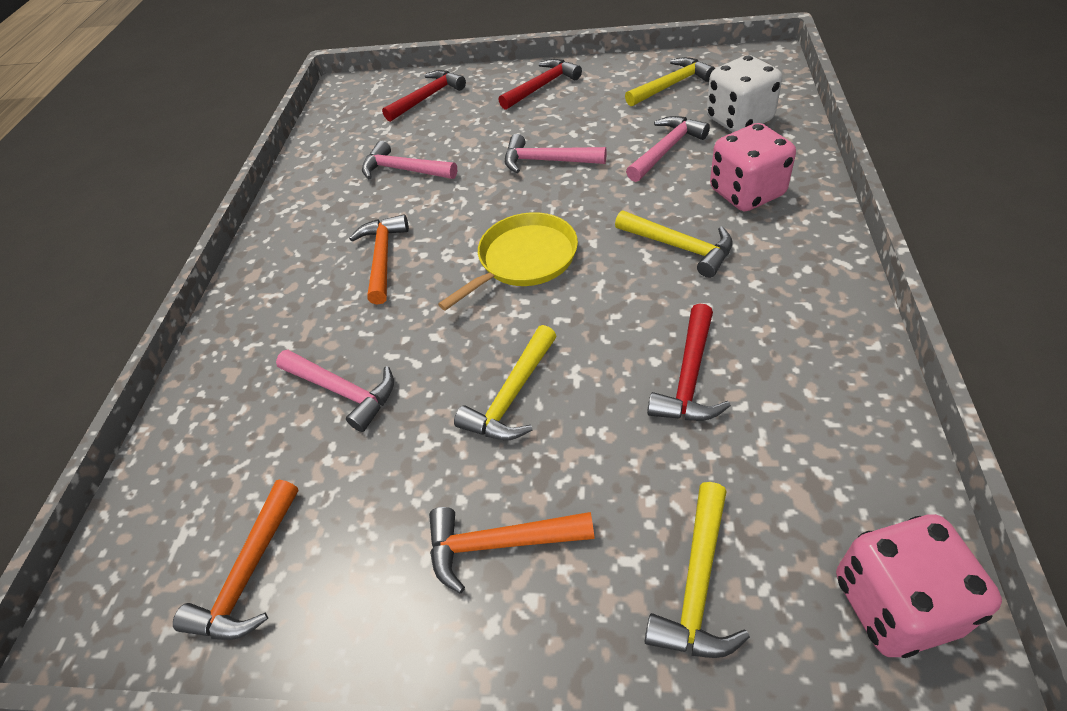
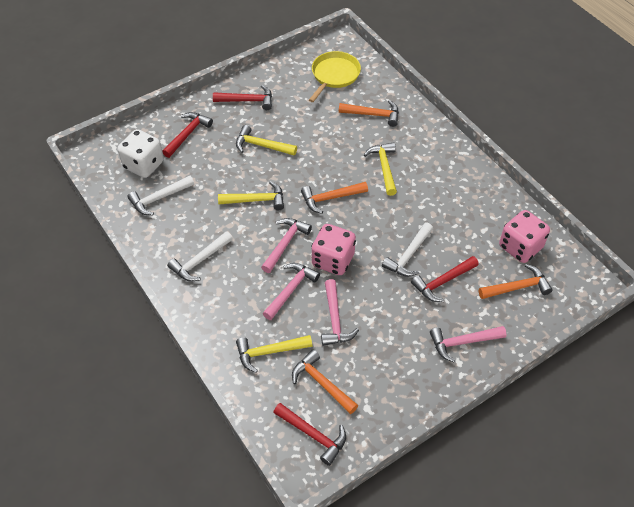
orange hammer: 3 -> 4
red hammer: 3 -> 4
white hammer: 0 -> 3

